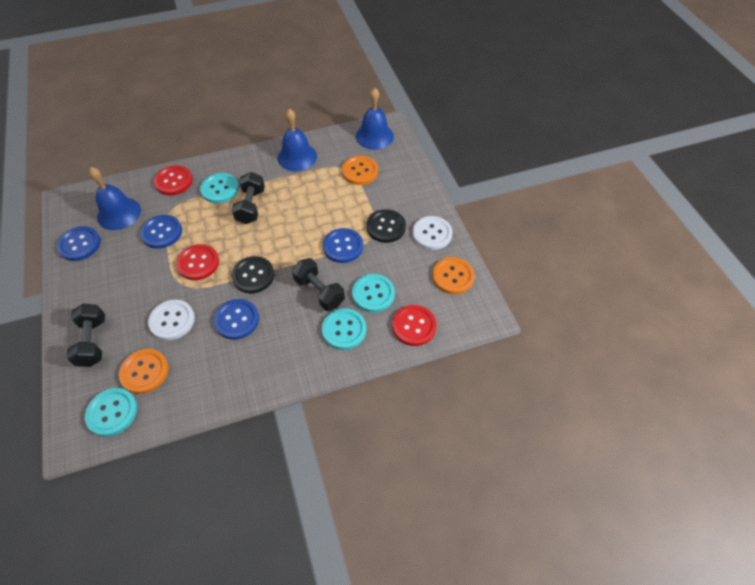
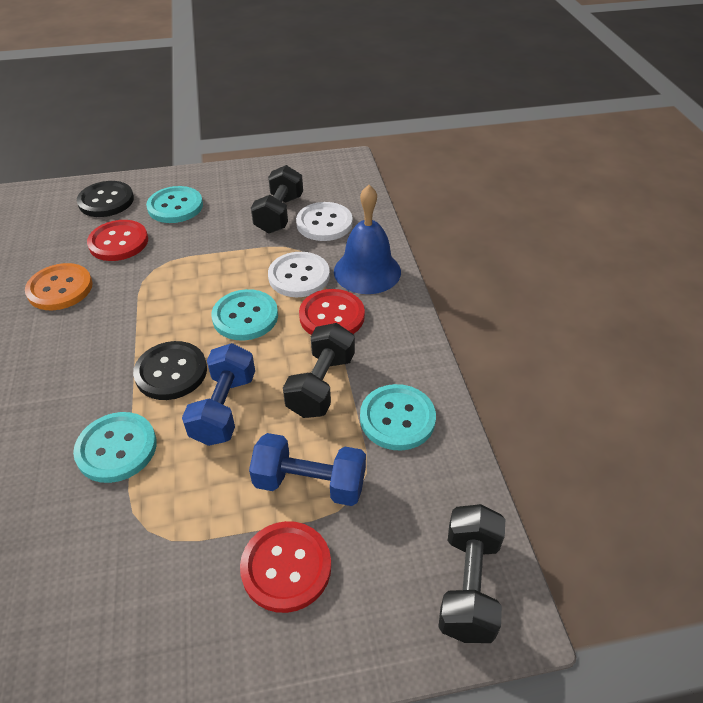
blue bell: 3 -> 1
blue button: 4 -> 0
blue dumbbell: 0 -> 2
orange button: 3 -> 1

